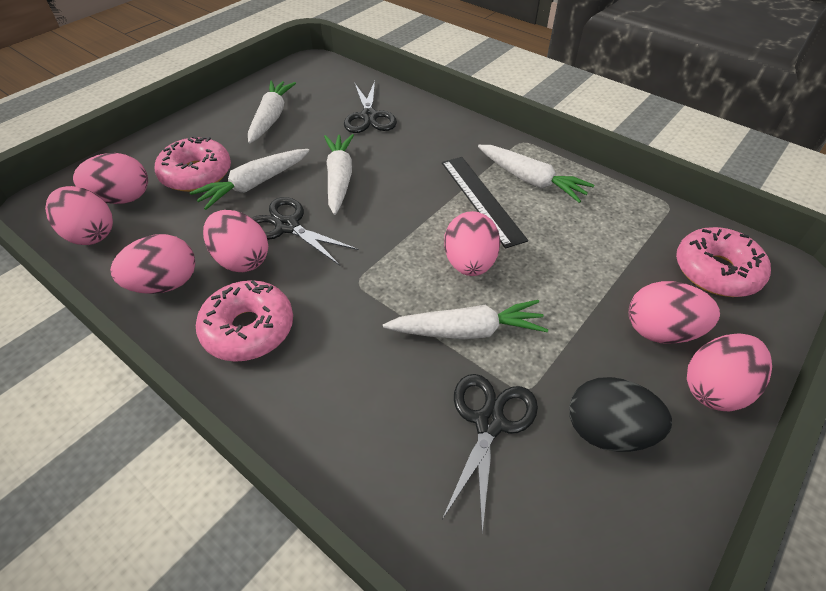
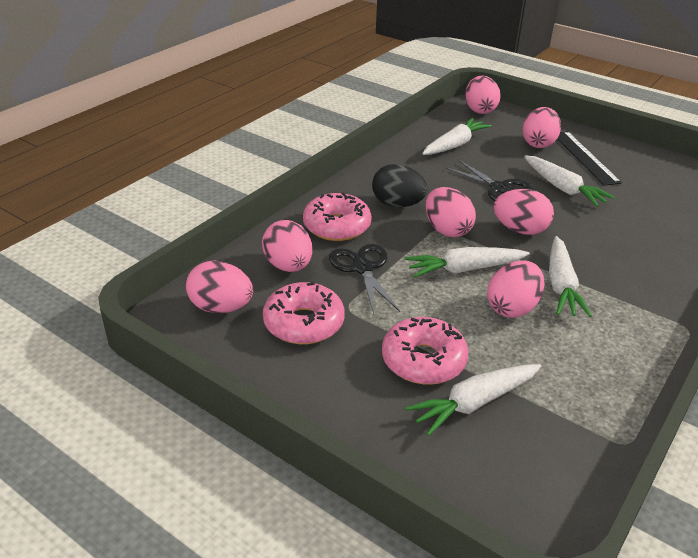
black scissors: 3 -> 2

